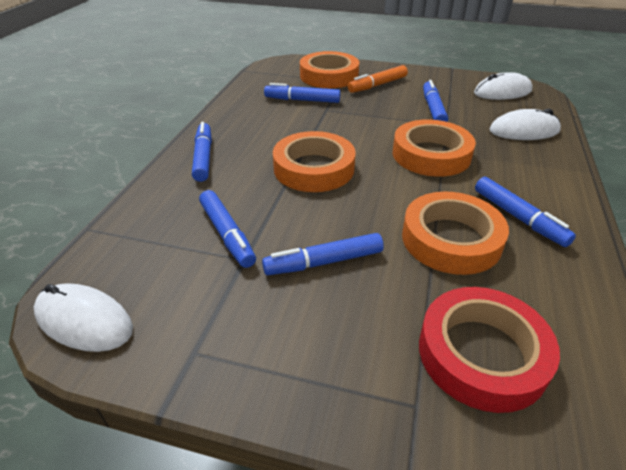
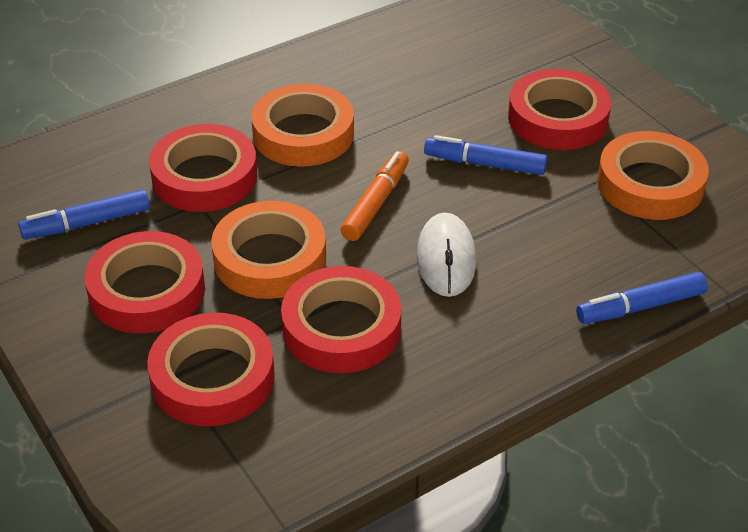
blue marker: 6 -> 3
orange tape: 4 -> 3
red tape: 1 -> 5
white mouse: 3 -> 1

